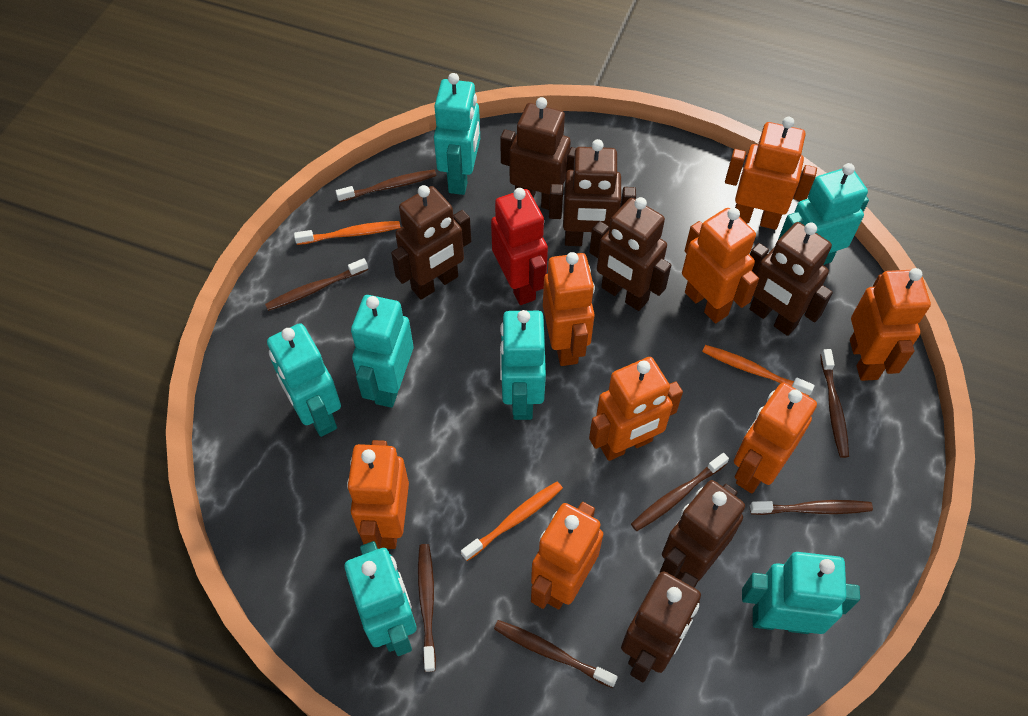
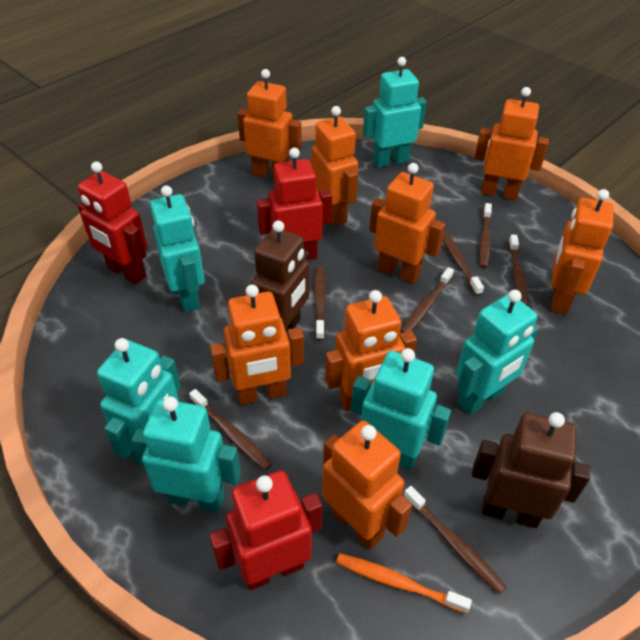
brown robot: 7 -> 2
orange toothbrush: 3 -> 1
red robot: 1 -> 3
turquoise robot: 7 -> 6

